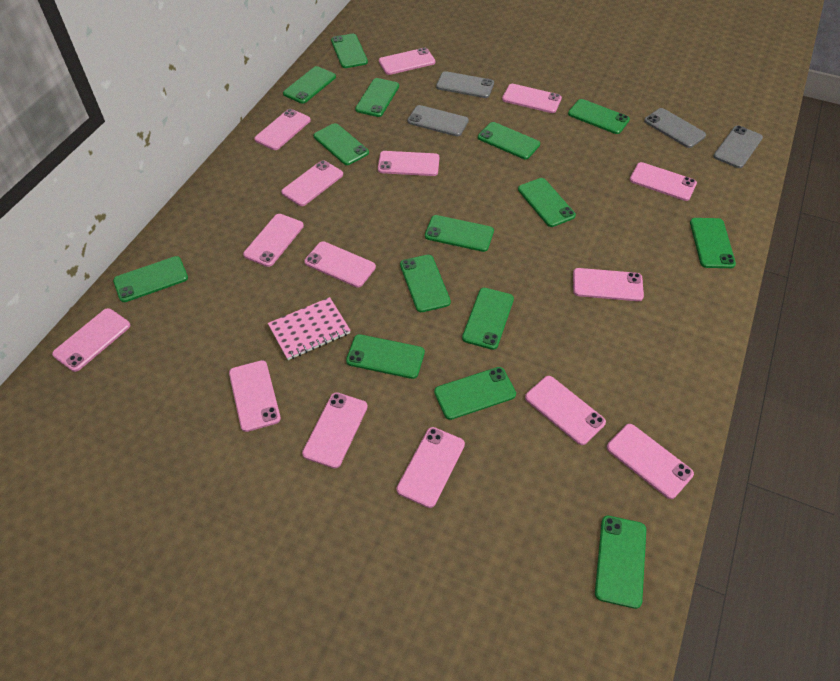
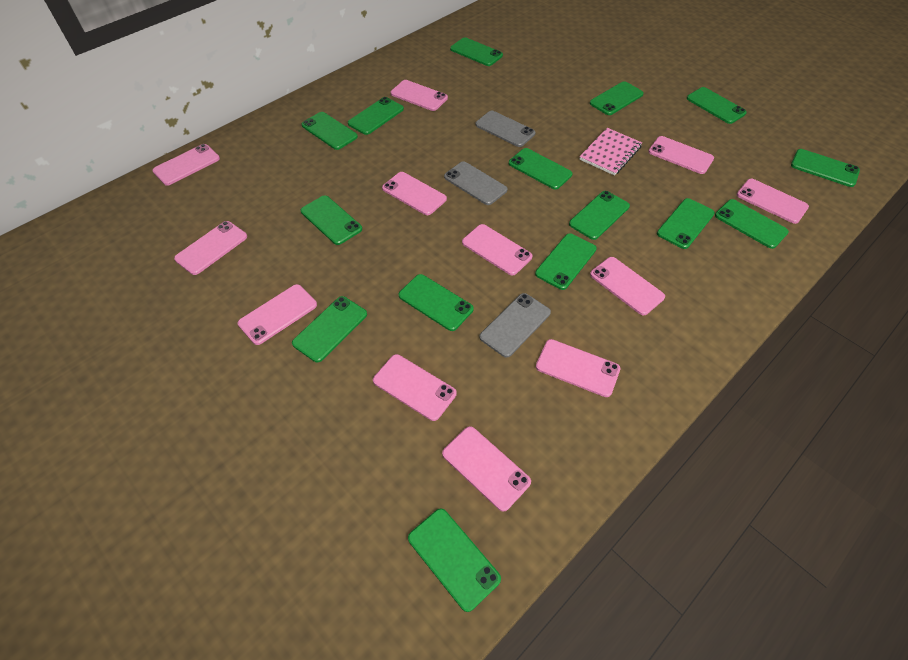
grey phone: 4 -> 3
pink phone: 15 -> 12

